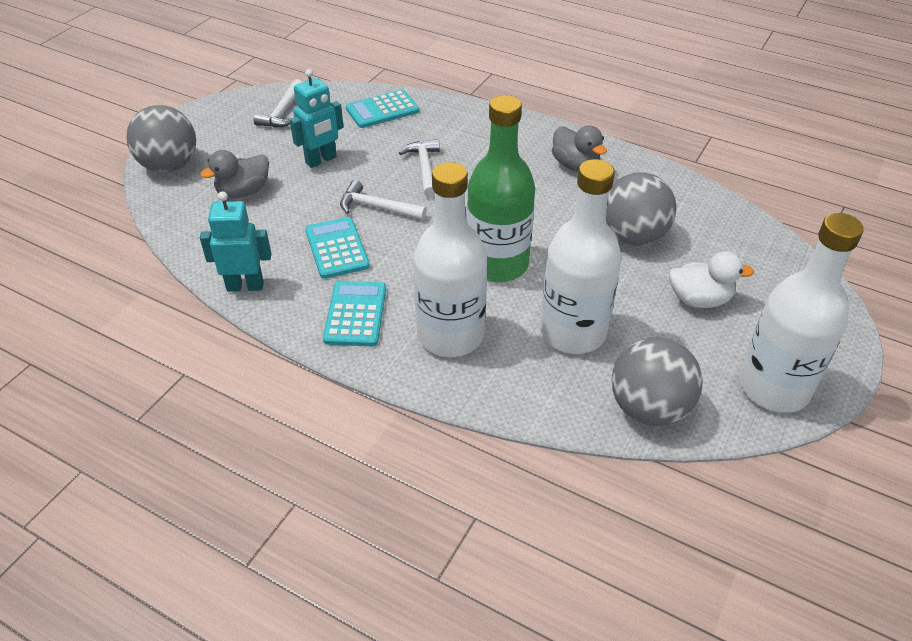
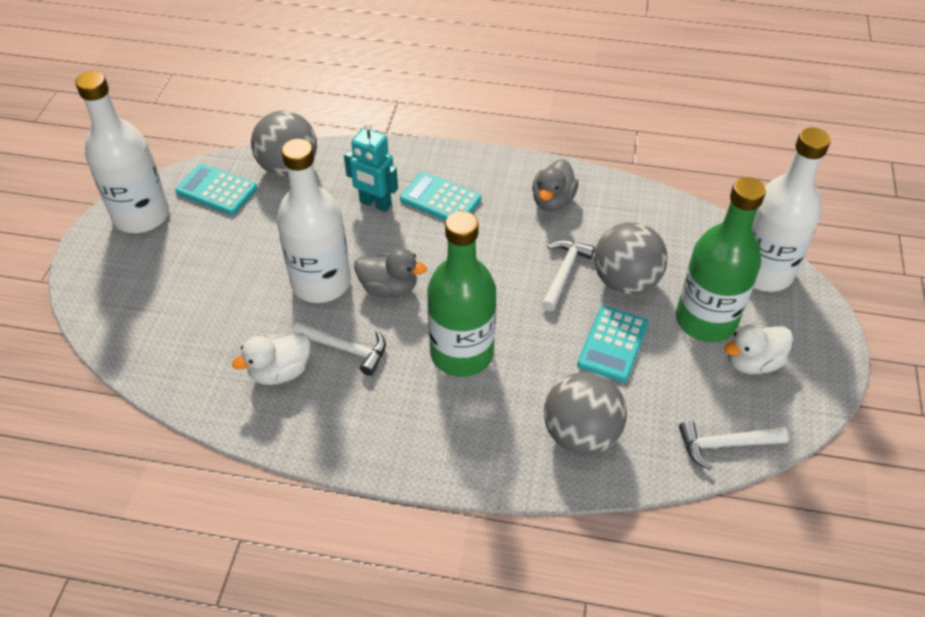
green bottle: 1 -> 2
turquoise robot: 2 -> 1
white duck: 1 -> 2

